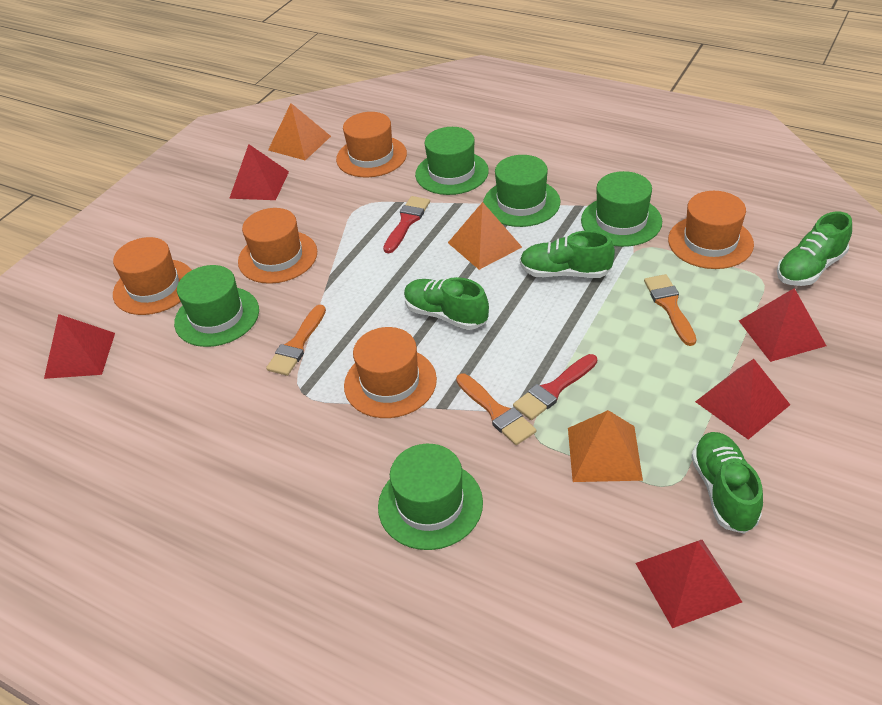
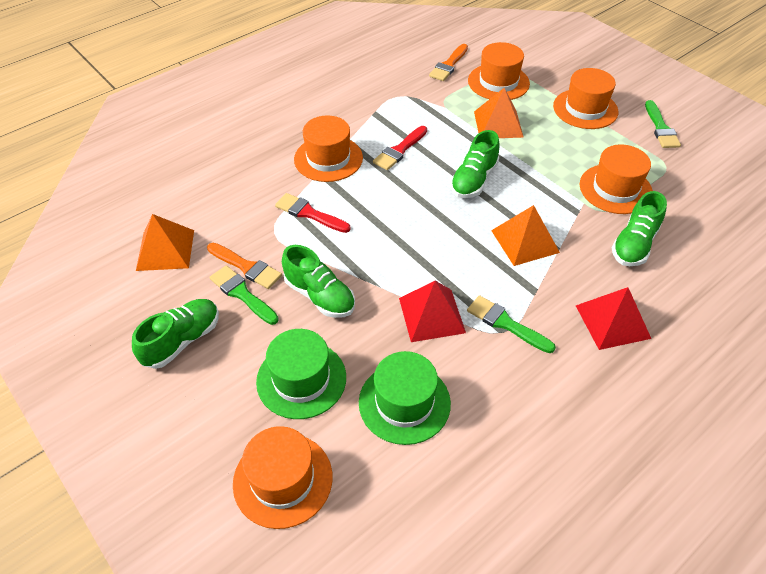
green brush: 0 -> 3
green hat: 5 -> 2
orange brush: 3 -> 2
red pyramid: 5 -> 2

